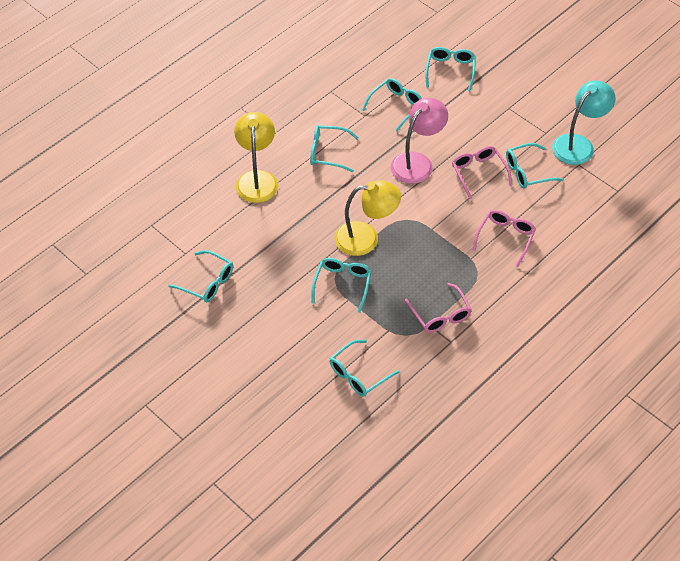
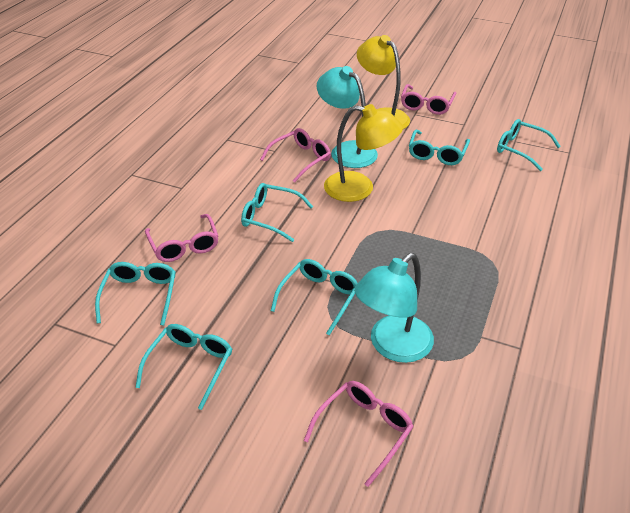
pink glasses: 3 -> 4
pink lamp: 1 -> 0
turquoise glasses: 7 -> 6
turquoise lamp: 1 -> 2

